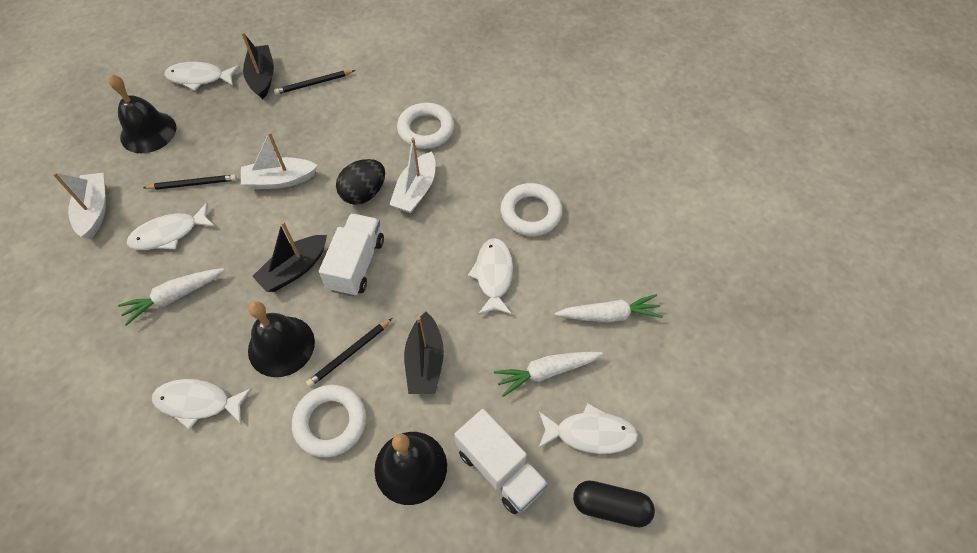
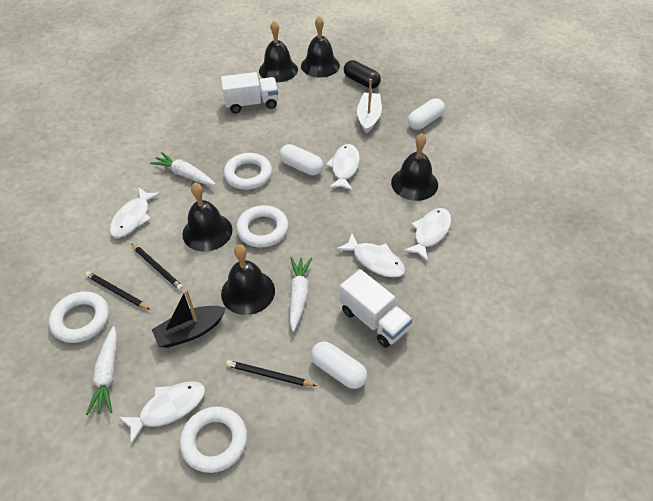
black bell: 3 -> 5
black boat: 3 -> 1
black egg: 1 -> 0
white boat: 3 -> 1
white capsule: 0 -> 3
white ring: 3 -> 4

